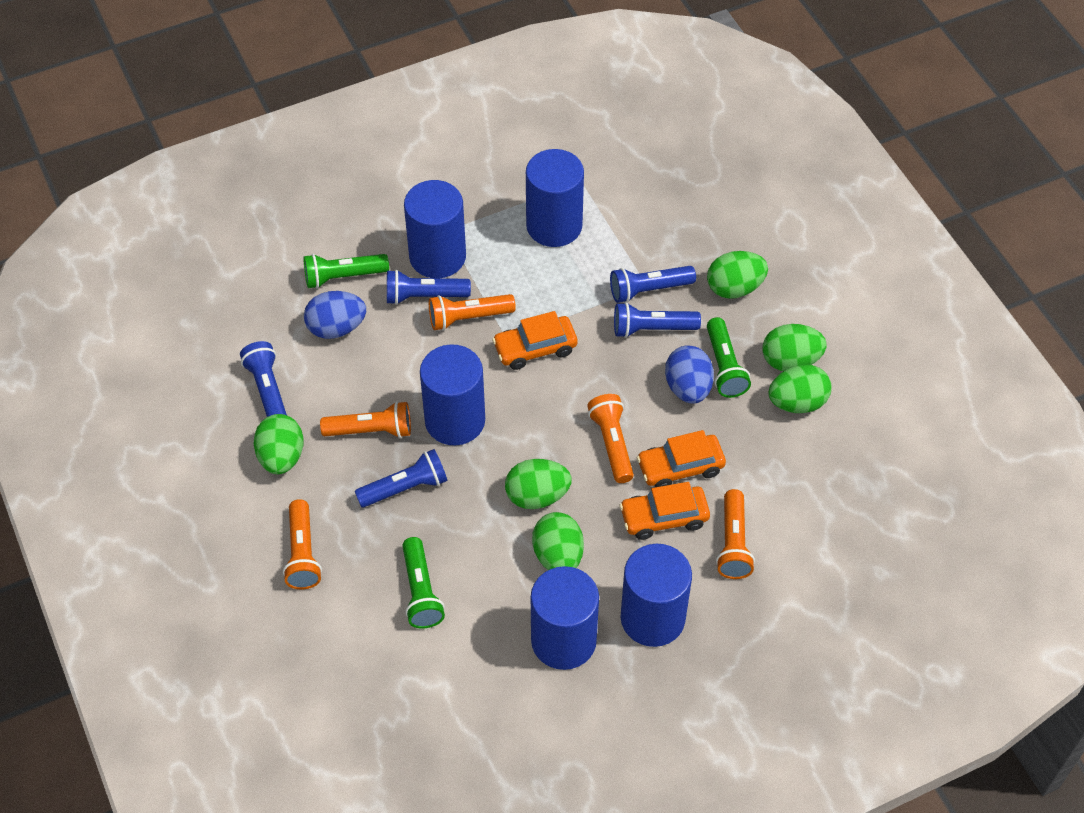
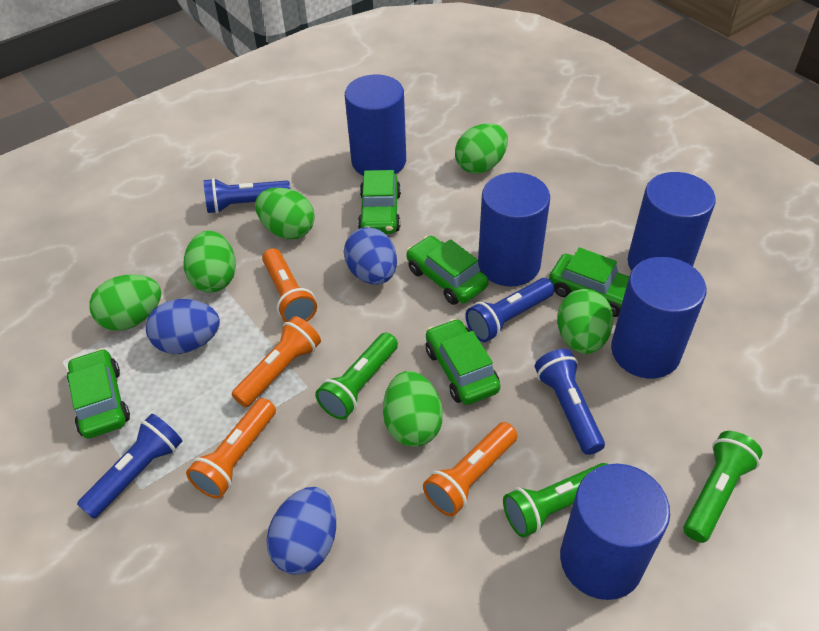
blue egg: 2 -> 3
blue flashlight: 5 -> 4
green car: 0 -> 5
orange car: 3 -> 0
orange flashlight: 5 -> 4

